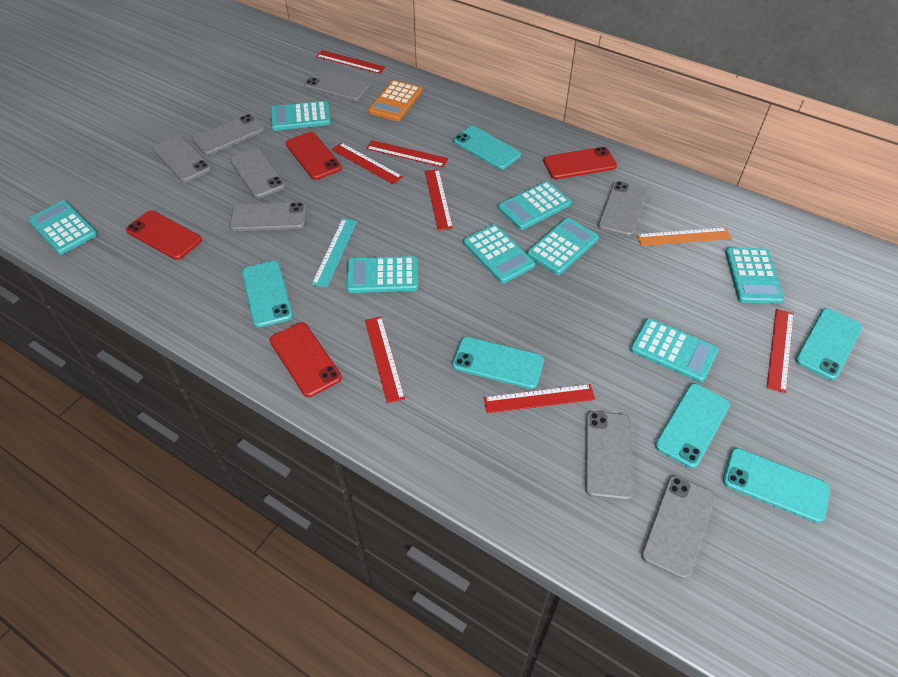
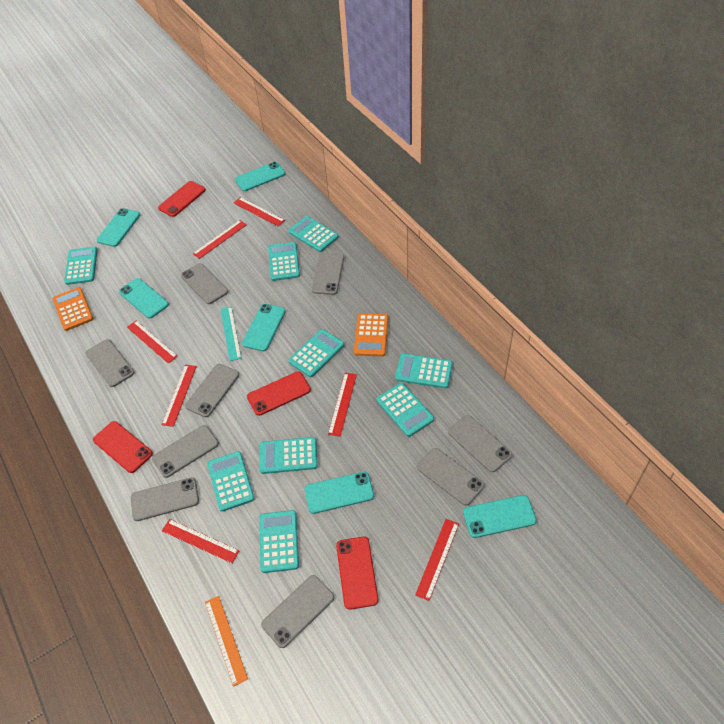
grey phone: 8 -> 9
orange calculator: 1 -> 2
turquoise calculator: 8 -> 9

